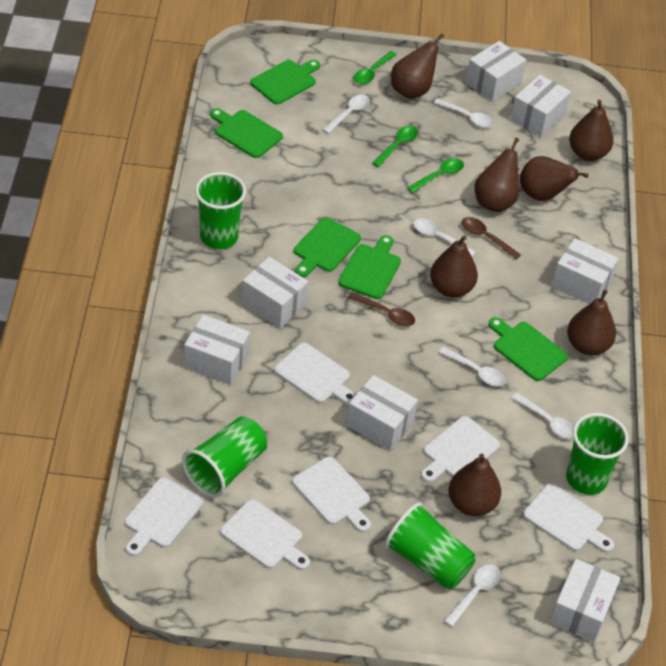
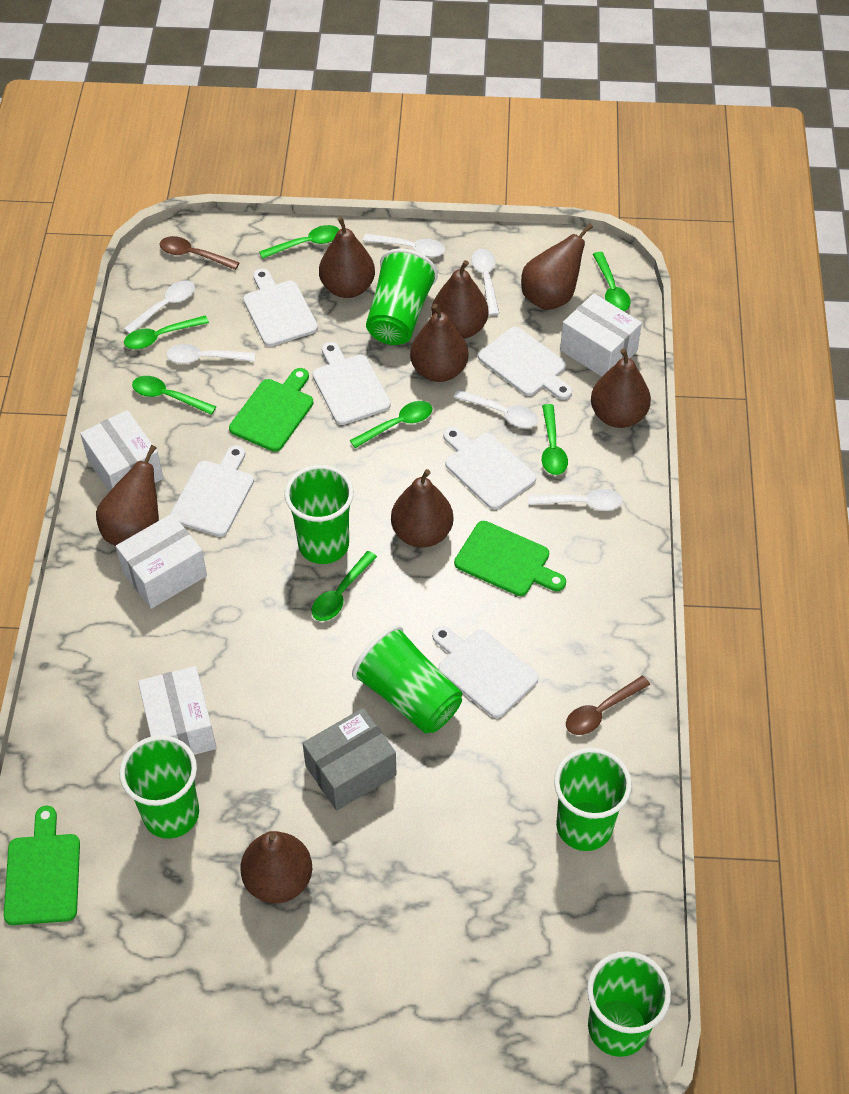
brown pear: 7 -> 8
green cup: 4 -> 6
green cutting board: 5 -> 3
green spoon: 3 -> 7
grey box: 0 -> 1
white box: 7 -> 4

